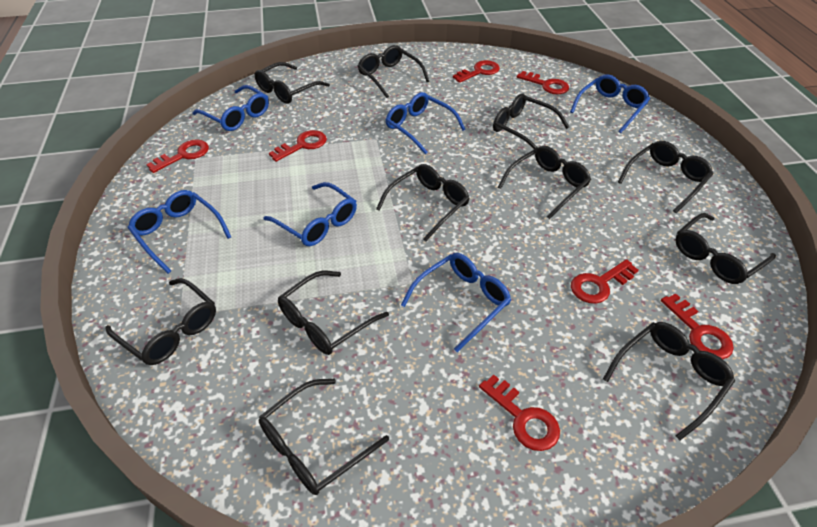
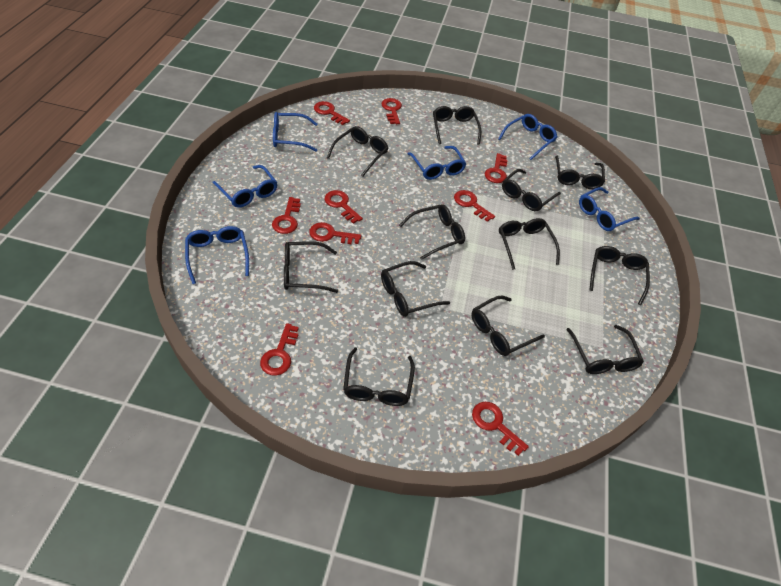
black glasses: 11 -> 12
red key: 7 -> 9

